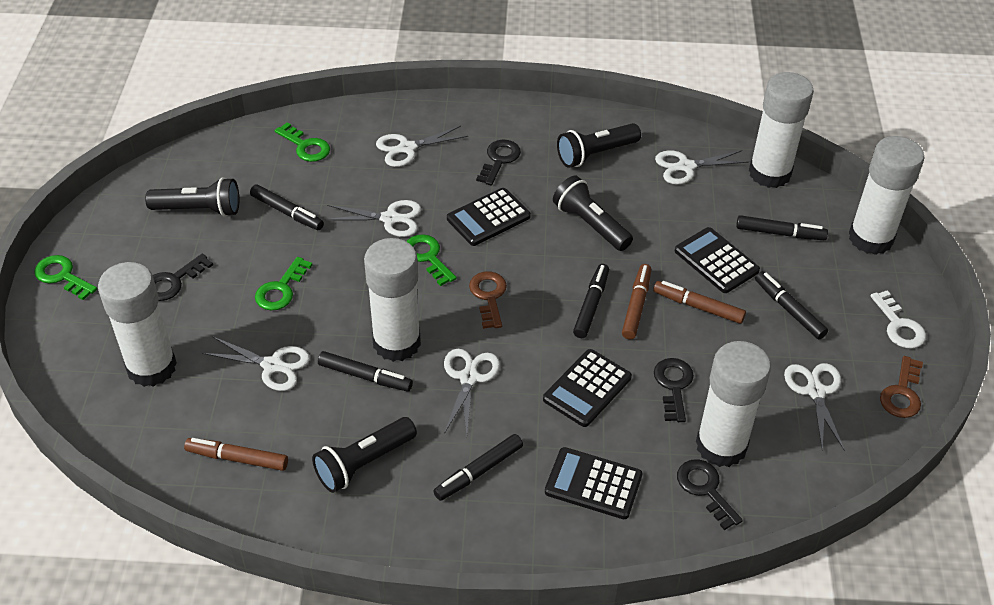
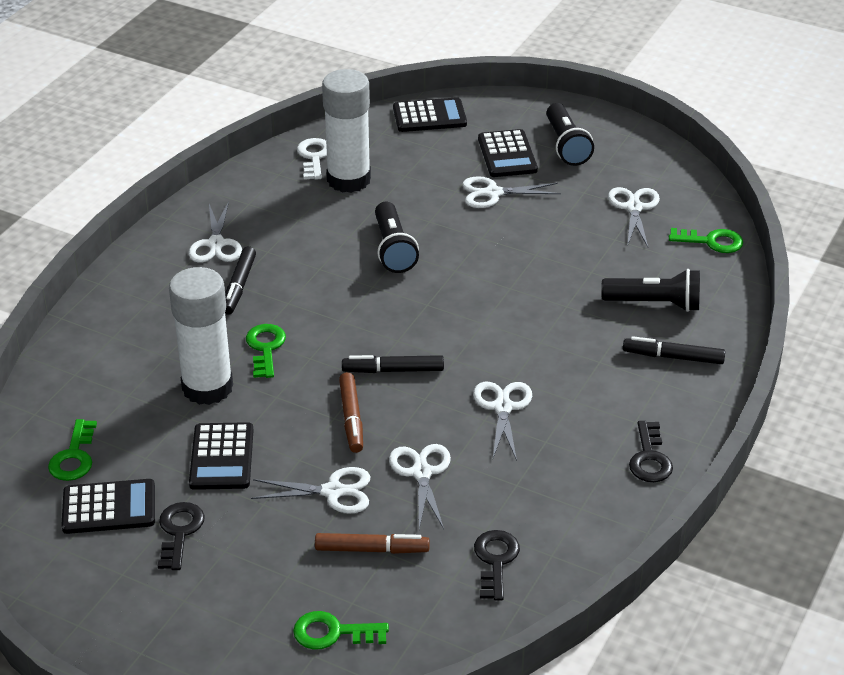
black flashlight: 4 -> 3
black key: 4 -> 3
black marker: 6 -> 3
brown key: 2 -> 0
brown marker: 3 -> 2
white glue stick: 5 -> 2

